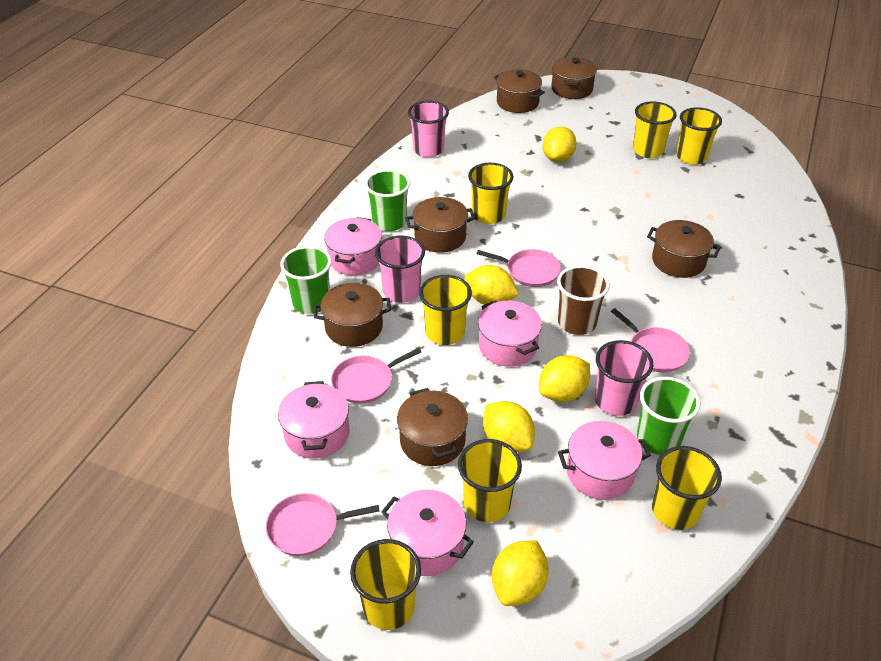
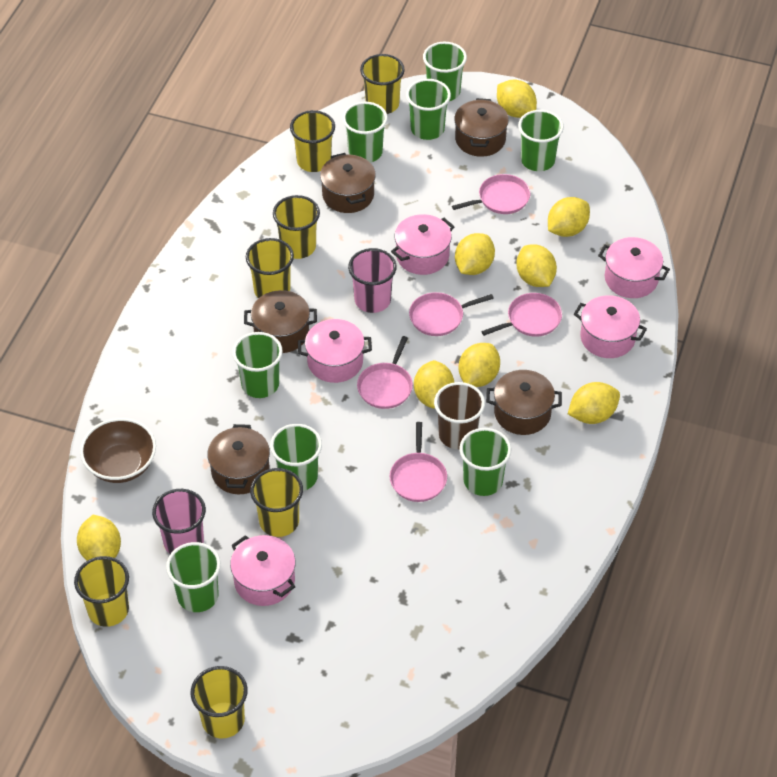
brown bowl: 0 -> 1
brown pot: 6 -> 5
green cup: 3 -> 8
pink cup: 3 -> 2
pink pan: 4 -> 5
yellow lemon: 5 -> 8

